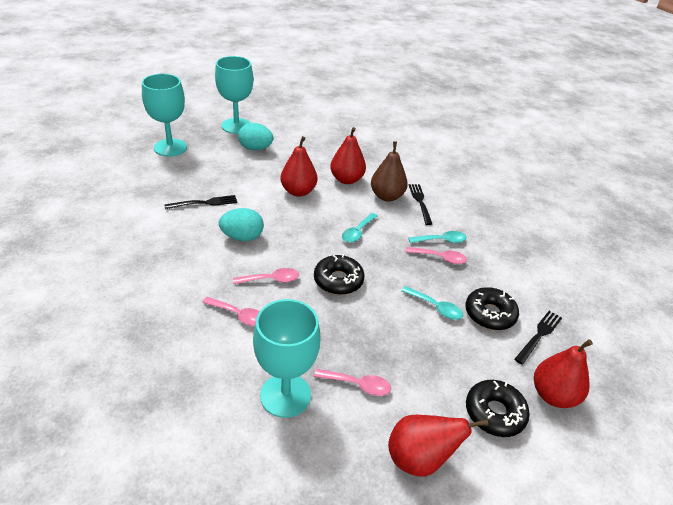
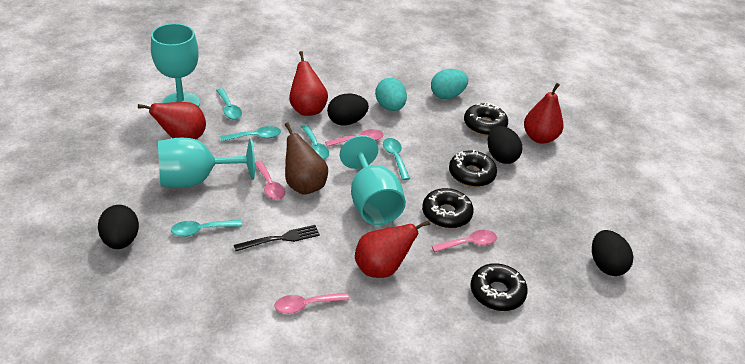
black donut: 3 -> 4
black egg: 0 -> 4
black fork: 3 -> 1
turquoise spoon: 3 -> 5

